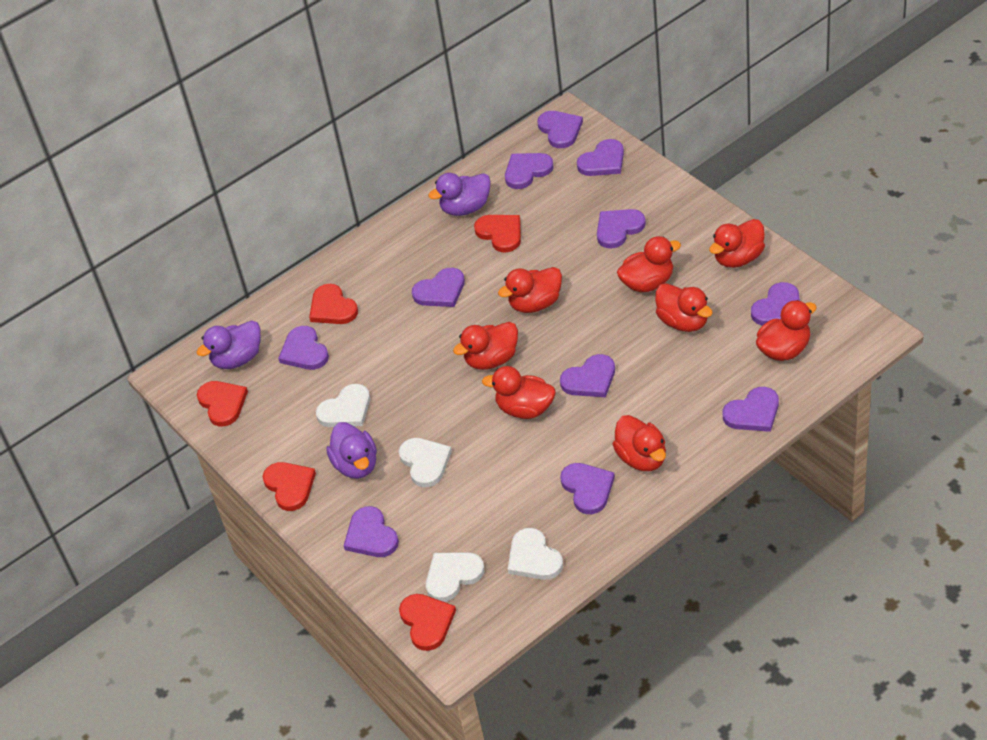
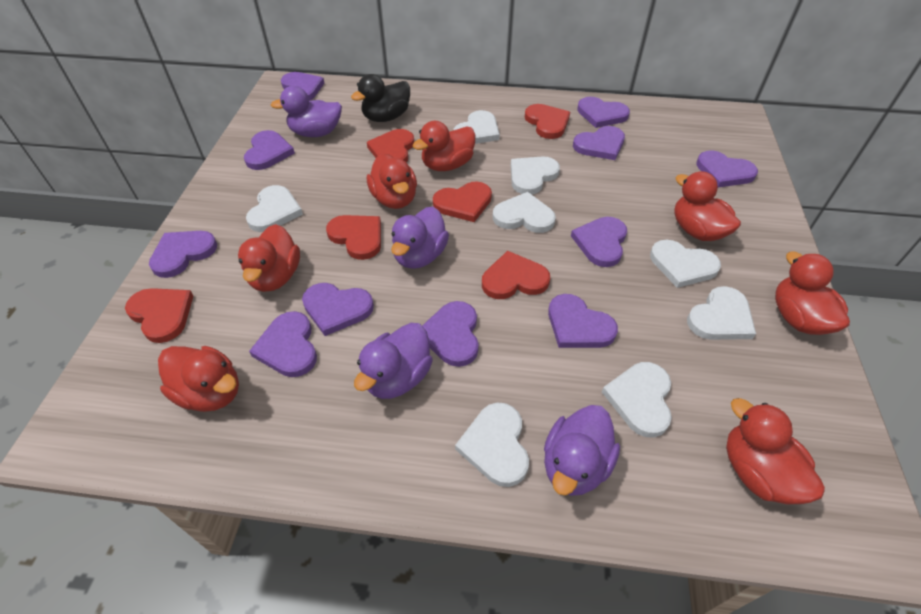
black duck: 0 -> 1
purple duck: 3 -> 4
red duck: 8 -> 7
red heart: 5 -> 6
white heart: 4 -> 8

